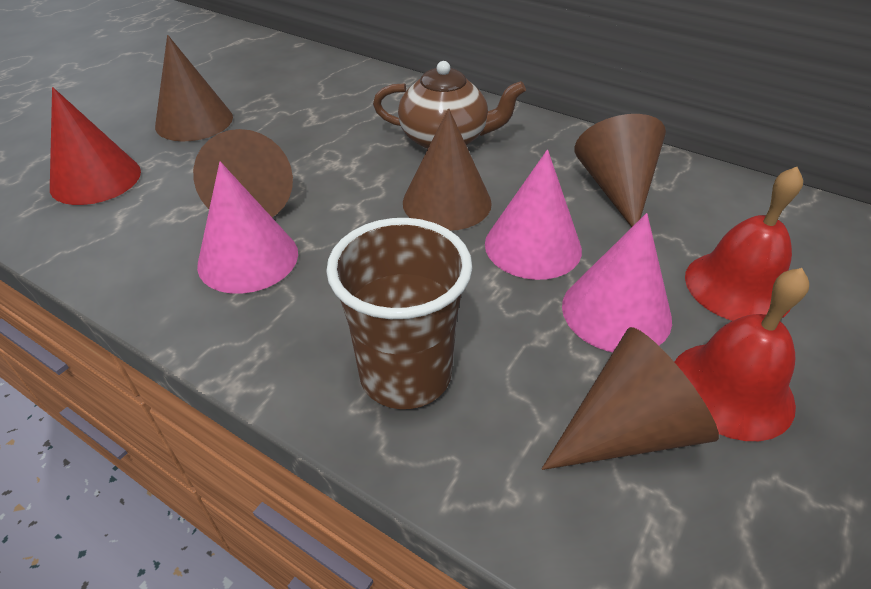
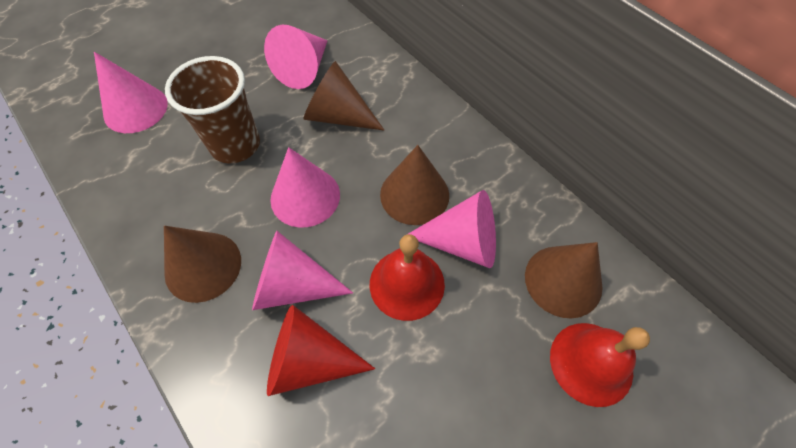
brown cone: 5 -> 4
brown teapot: 1 -> 0
pink cone: 3 -> 5

